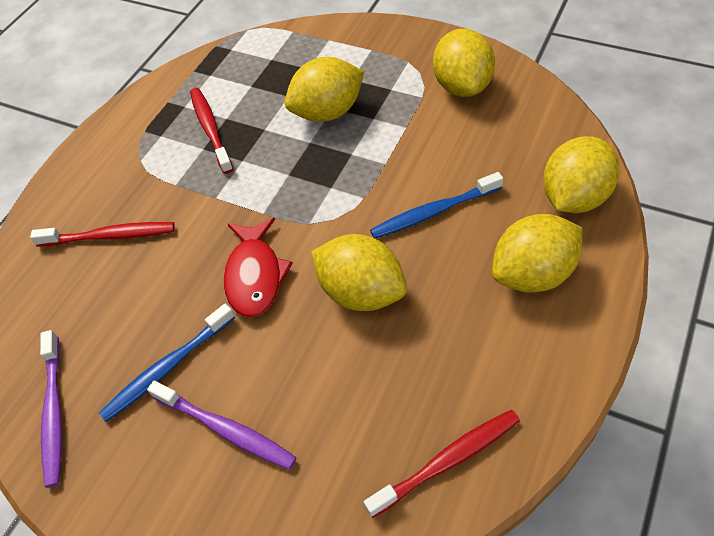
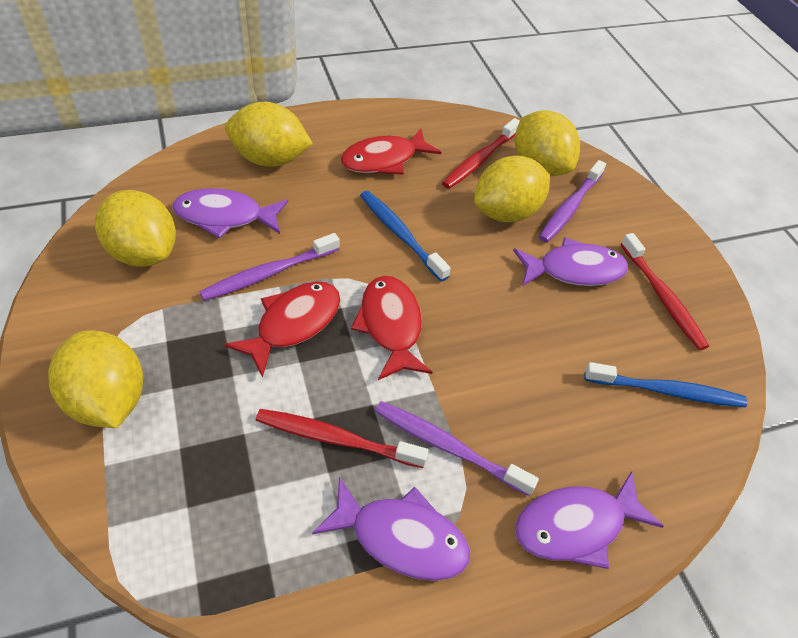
purple fish: 0 -> 4
purple toothbrush: 2 -> 3
red fish: 1 -> 3

